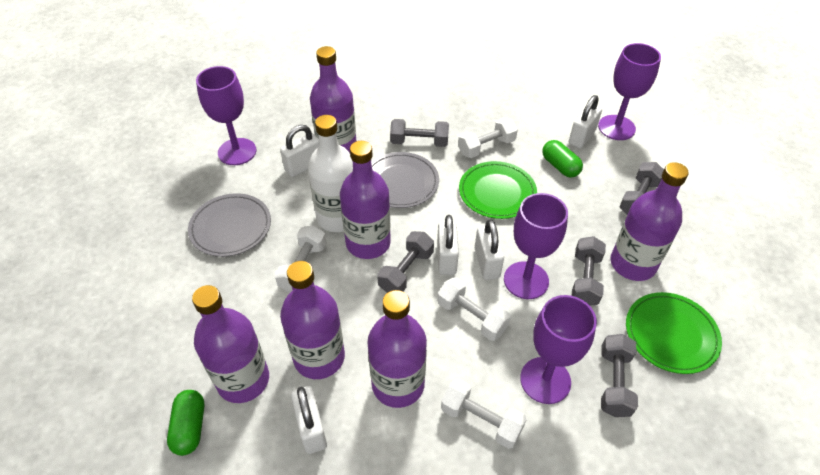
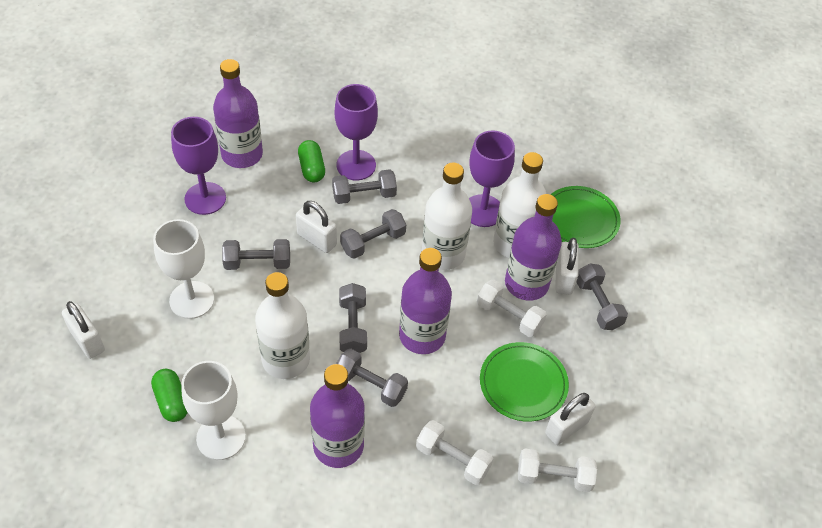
grey dumbbell: 5 -> 6
grey plate: 2 -> 0
purple bottle: 6 -> 4
purple goblet: 4 -> 3
white bottle: 1 -> 3
white dumbbell: 4 -> 3
white goblet: 0 -> 2
white padlock: 5 -> 4

